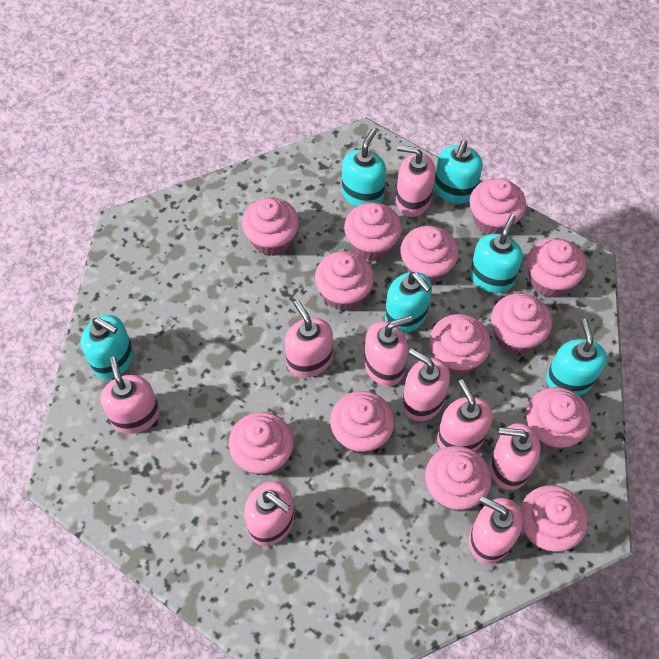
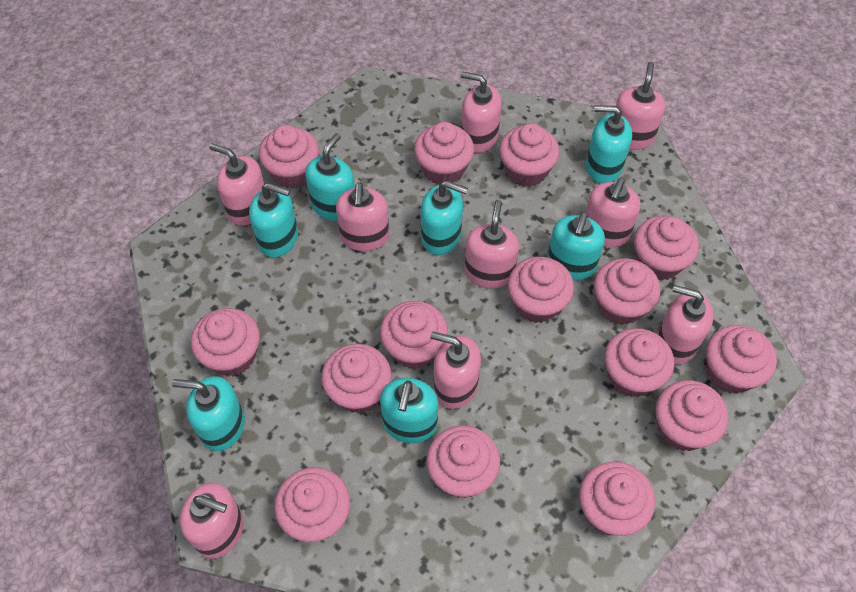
pink cupcake: 13 -> 15
turquoise soap dispenser: 6 -> 7

